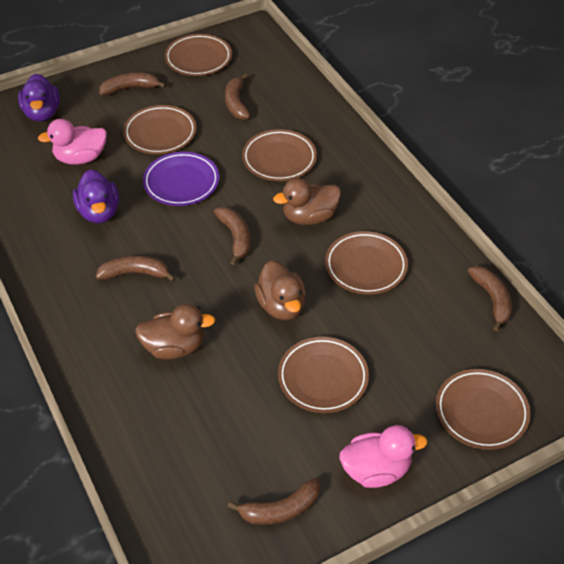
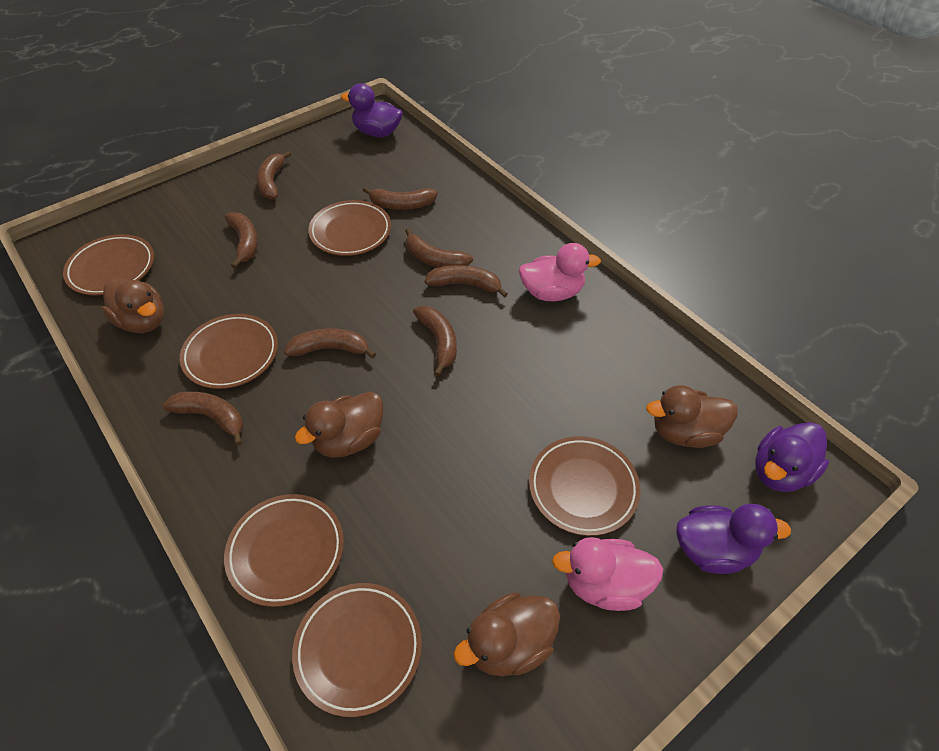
brown banana: 6 -> 8
brown duck: 3 -> 4
purple duck: 2 -> 3
purple plate: 1 -> 0

